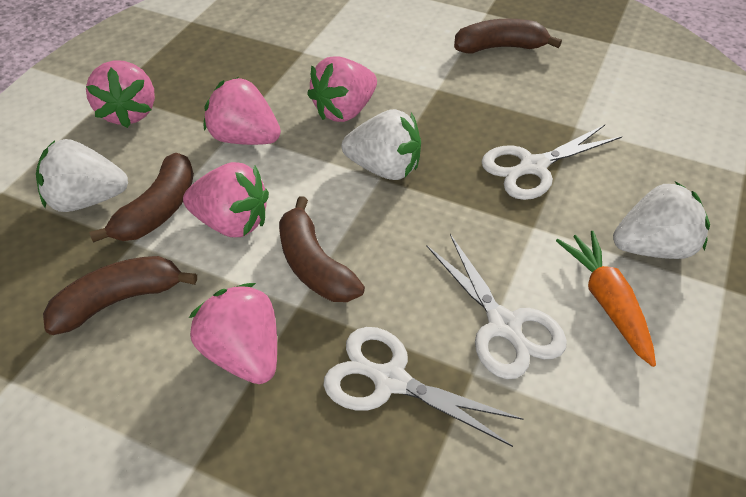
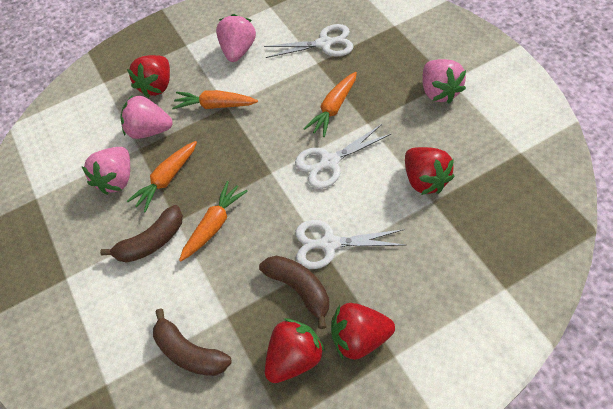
brown banana: 4 -> 3
orange carrot: 1 -> 4
pink strawberry: 5 -> 4
red strawberry: 0 -> 4
white strawberry: 3 -> 0

